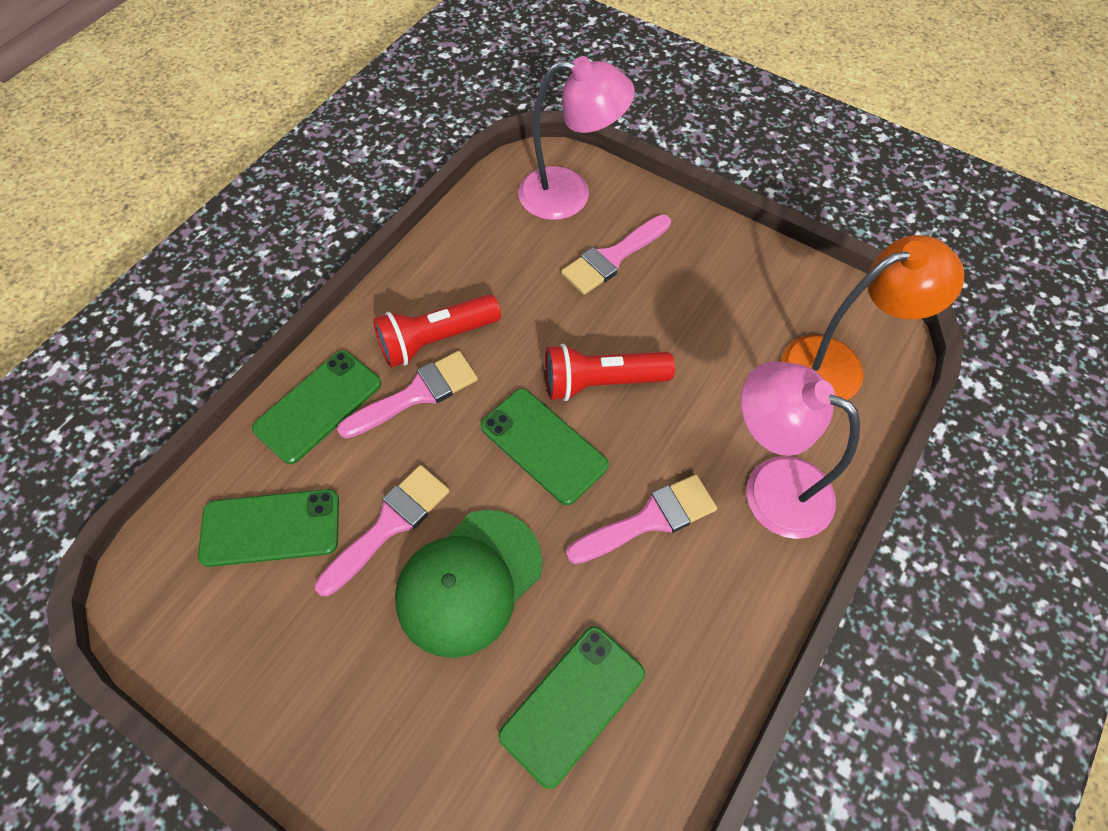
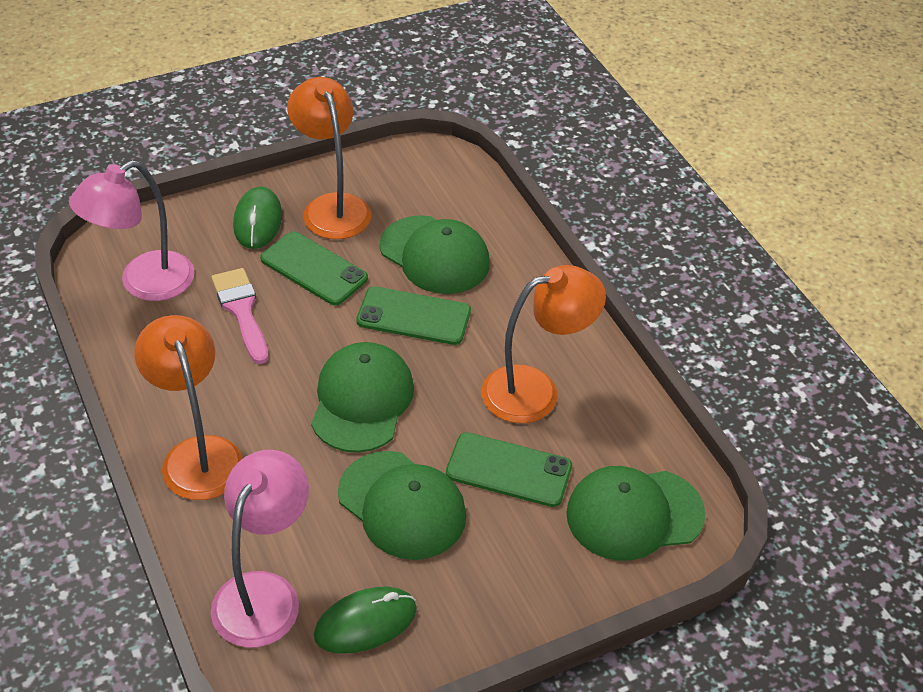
green cap: 1 -> 4
green mouse: 0 -> 2
green phone: 4 -> 3
orange lamp: 1 -> 3
pink brush: 4 -> 1
red flashlight: 2 -> 0

